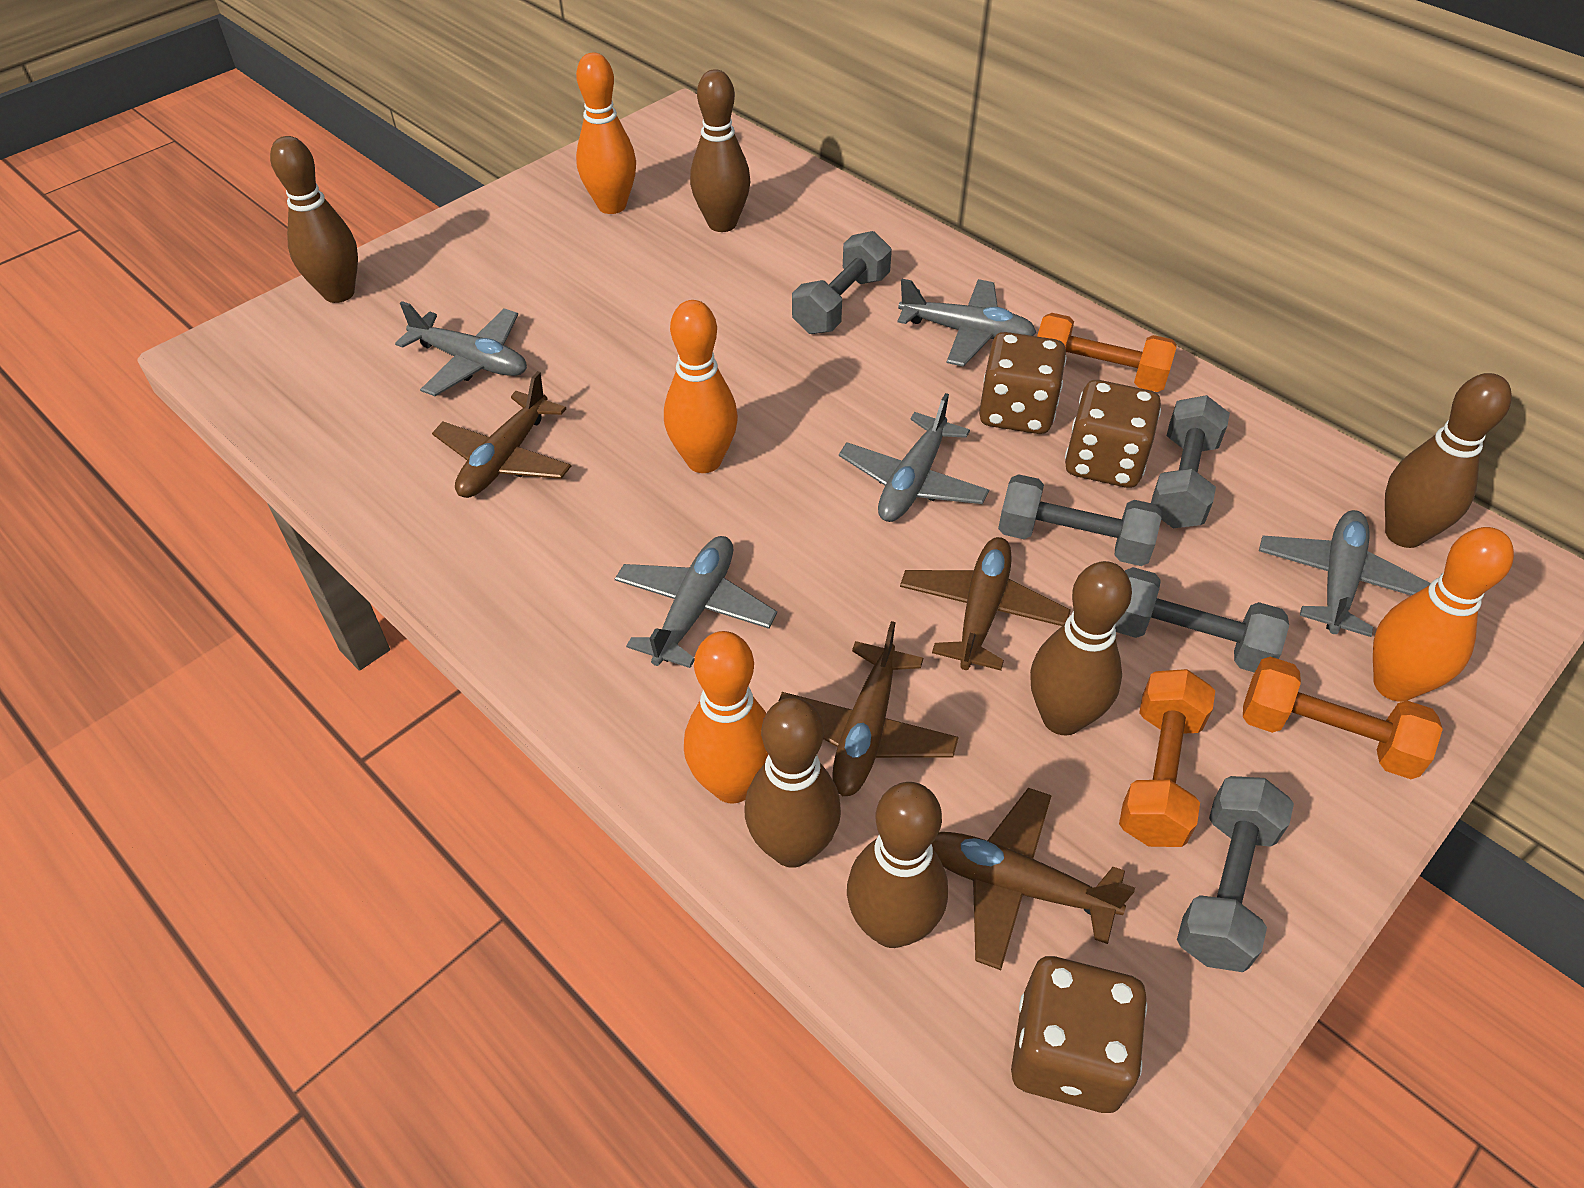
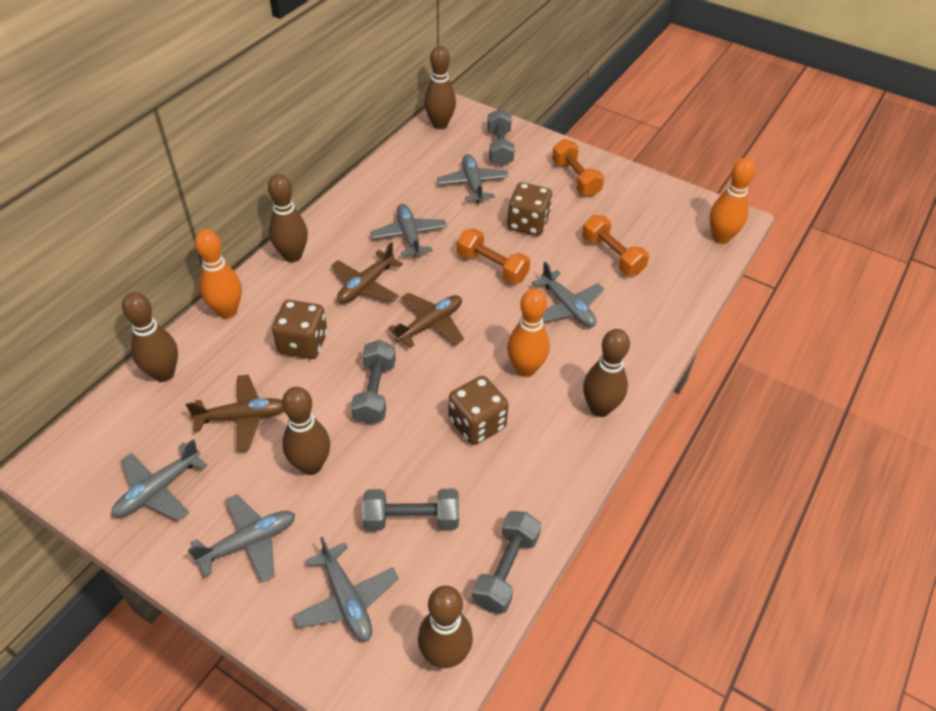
brown plane: 4 -> 3
grey dumbbell: 5 -> 4
grey plane: 5 -> 6
orange bowling pin: 4 -> 3

